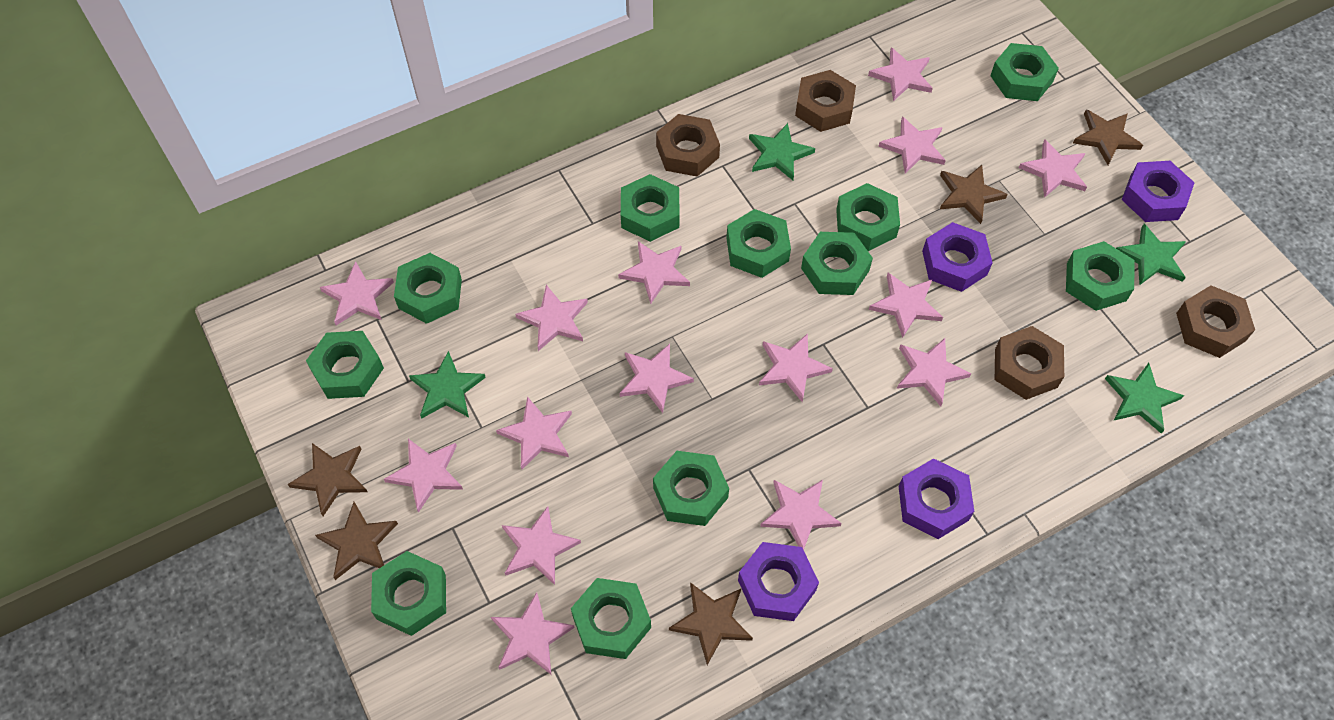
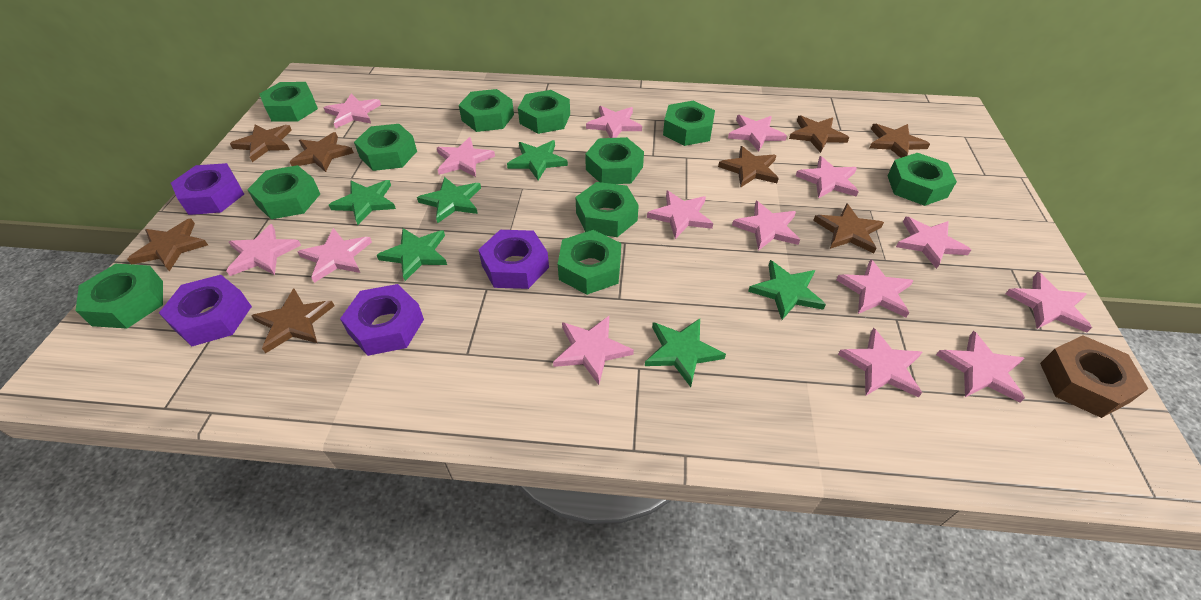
brown nut: 4 -> 1
brown star: 5 -> 8
green star: 4 -> 6

